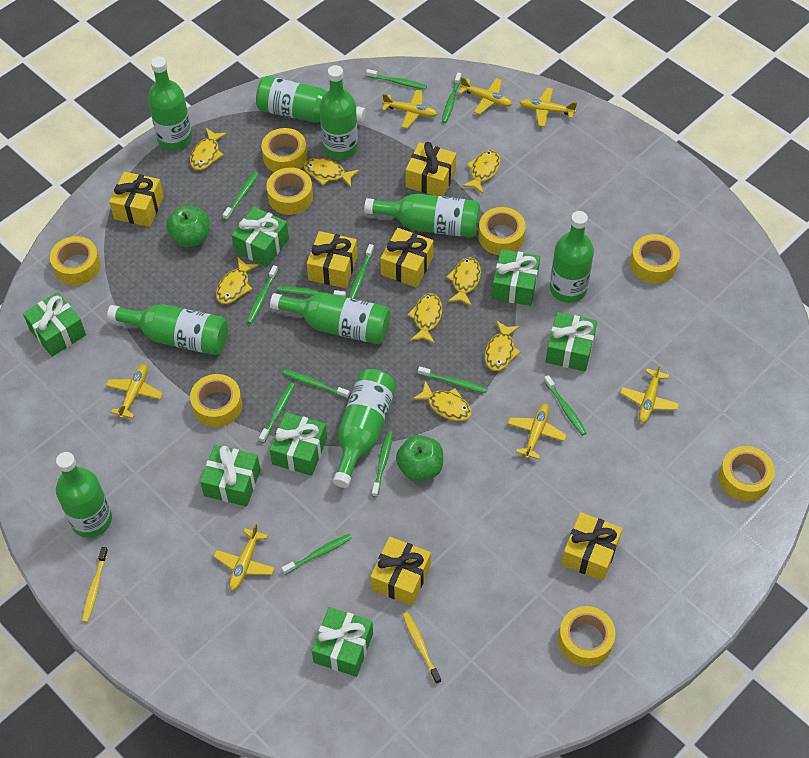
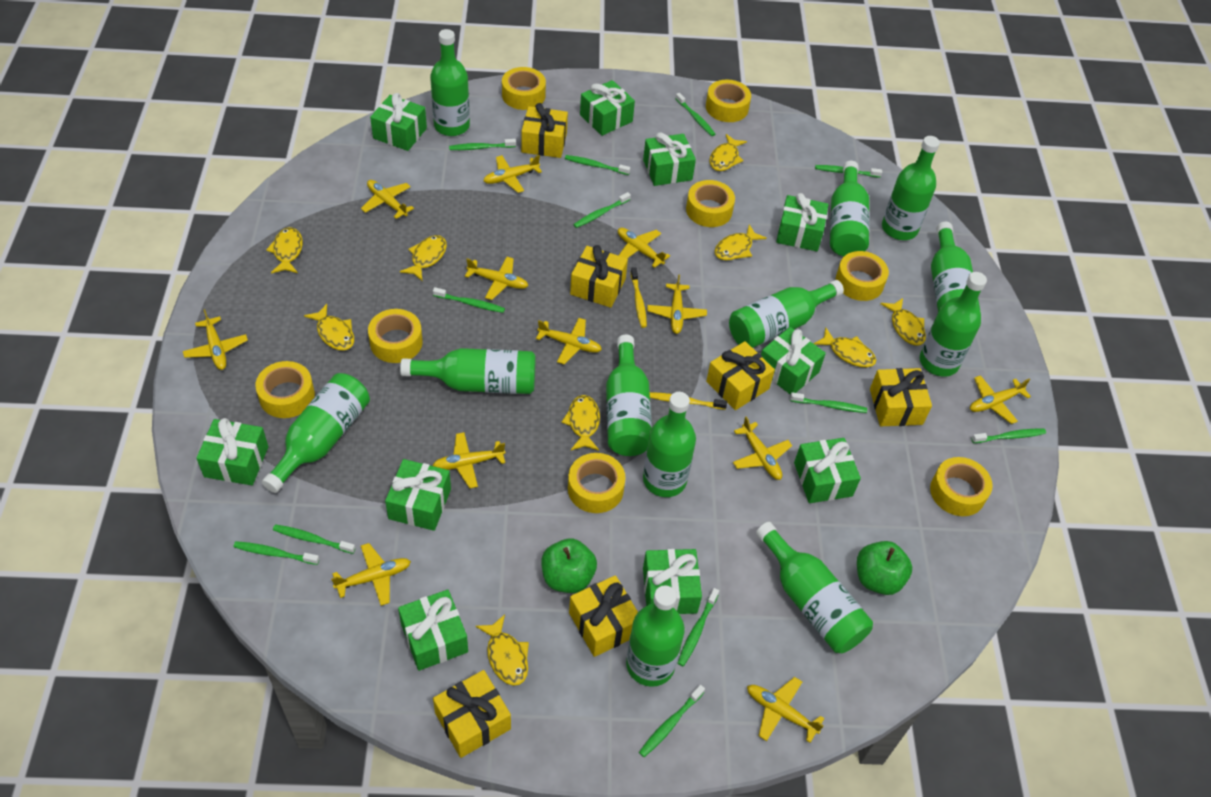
green bottle: 9 -> 12
green gift: 7 -> 10
yellow fish: 8 -> 9
yellow plane: 7 -> 12

